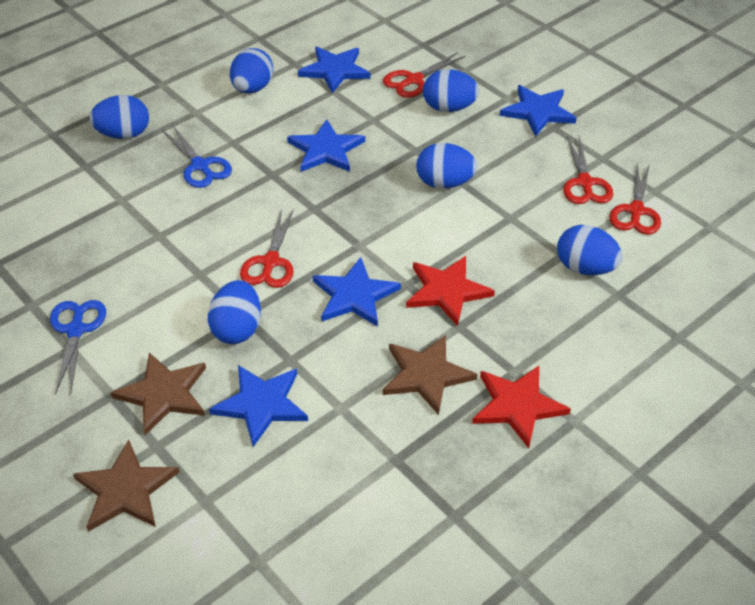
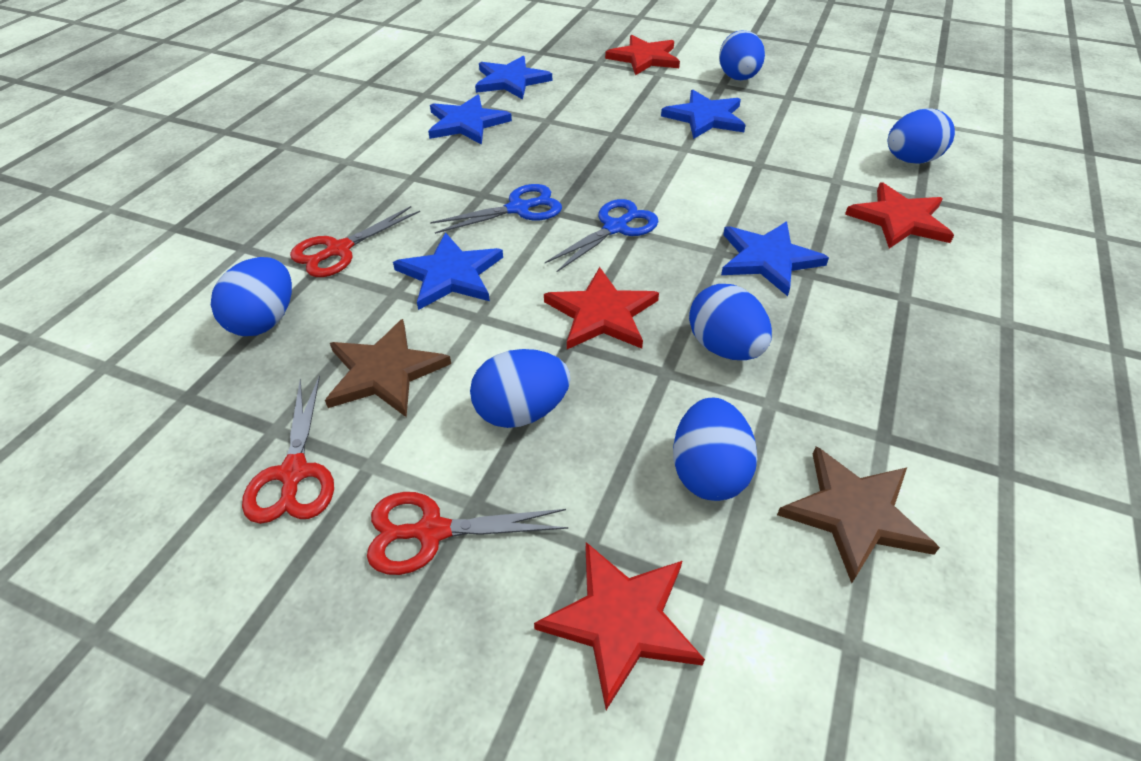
brown star: 3 -> 2
red scissors: 4 -> 3
red star: 2 -> 4

